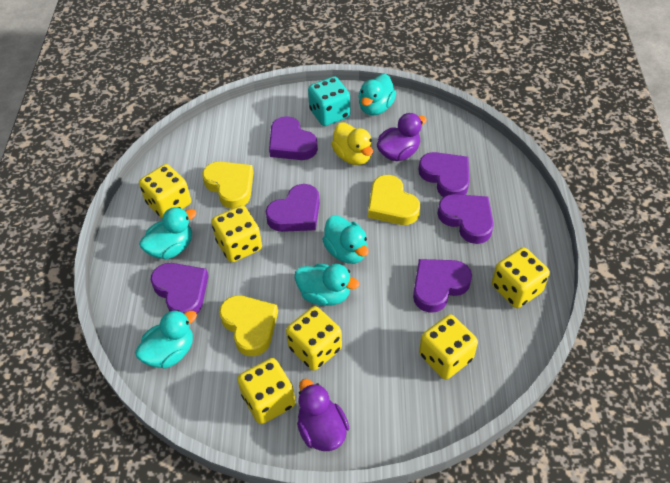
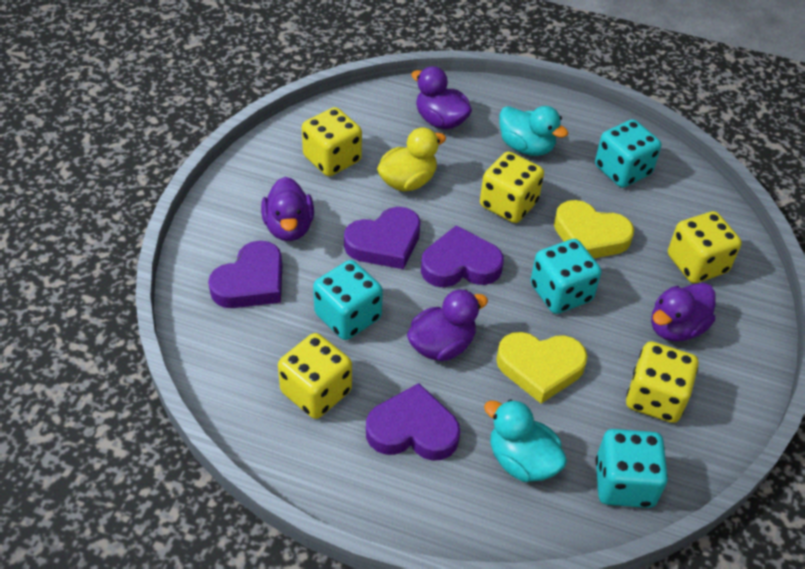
purple duck: 2 -> 4
purple heart: 6 -> 4
turquoise dice: 1 -> 4
turquoise duck: 5 -> 2
yellow dice: 6 -> 5
yellow heart: 3 -> 2

